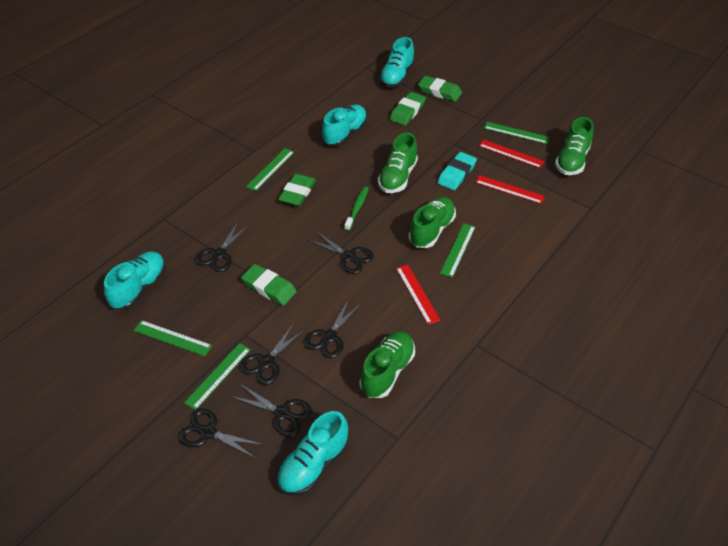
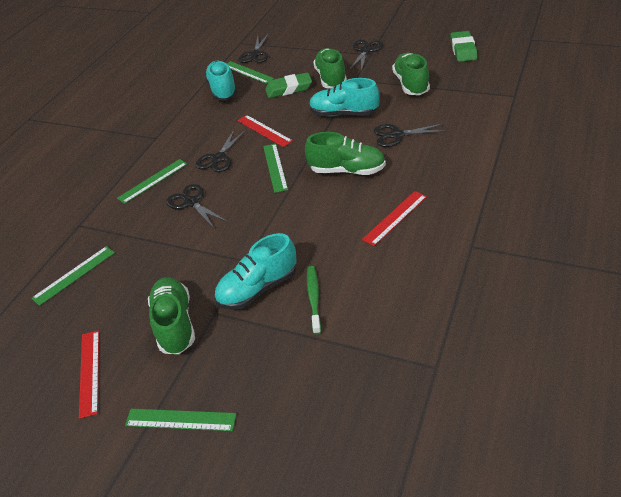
black scissors: 6 -> 5
green eraser: 4 -> 2
turquoise eraser: 1 -> 0
turquoise shoe: 4 -> 3

